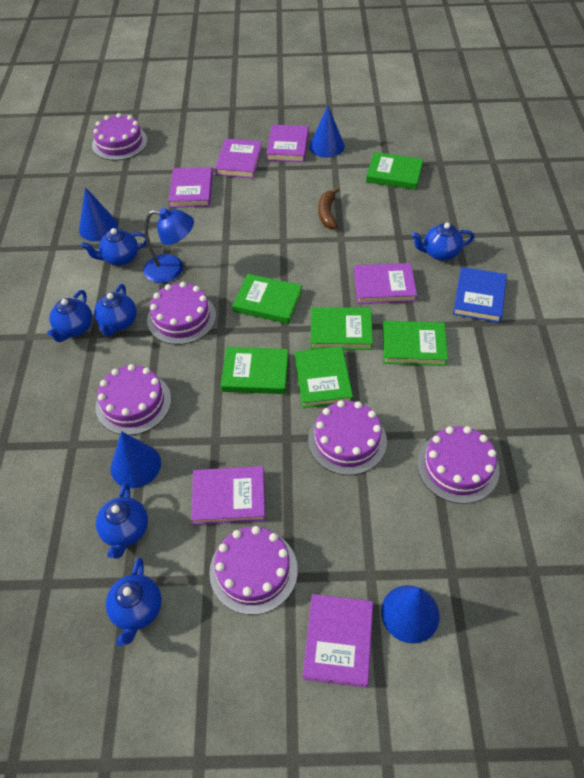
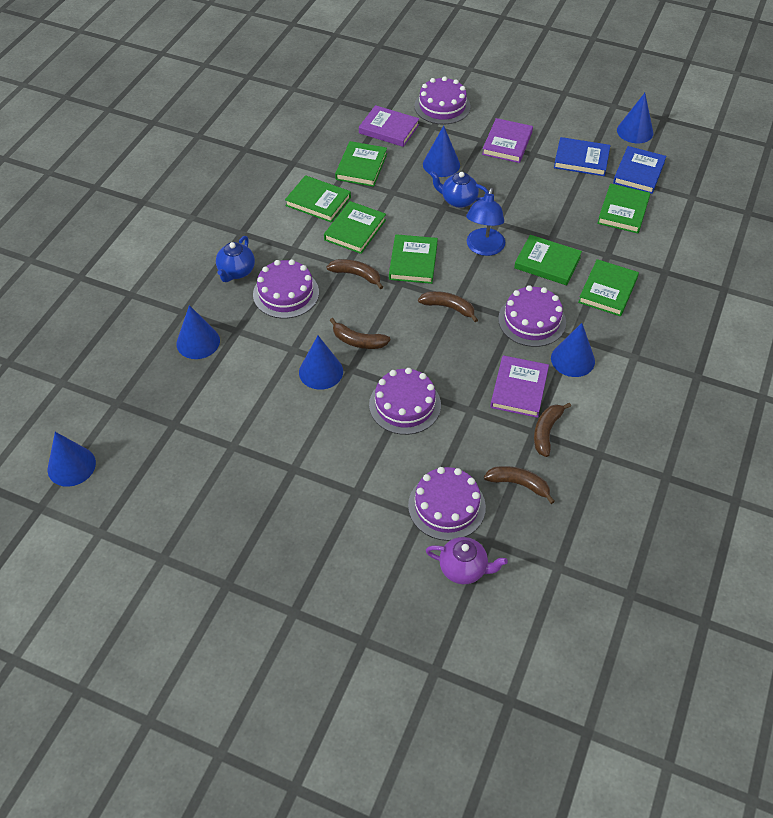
blue book: 1 -> 2
blue cone: 4 -> 6
blue teapot: 6 -> 2
brown banana: 1 -> 5
green book: 6 -> 7
purple book: 6 -> 3
purple cake: 6 -> 5
purple teapot: 0 -> 1

